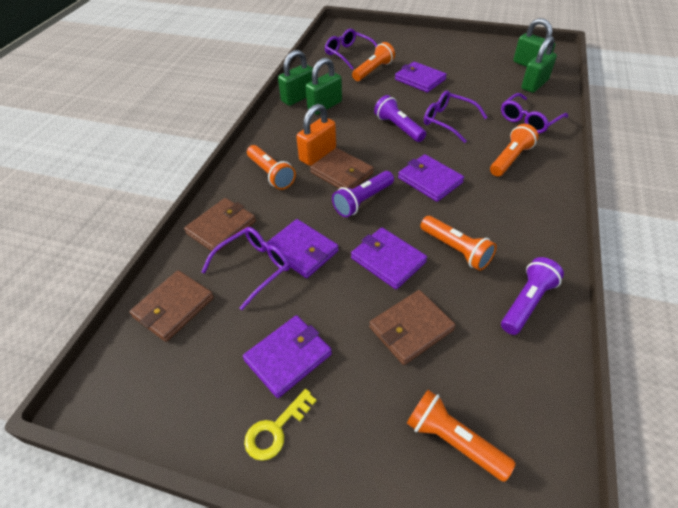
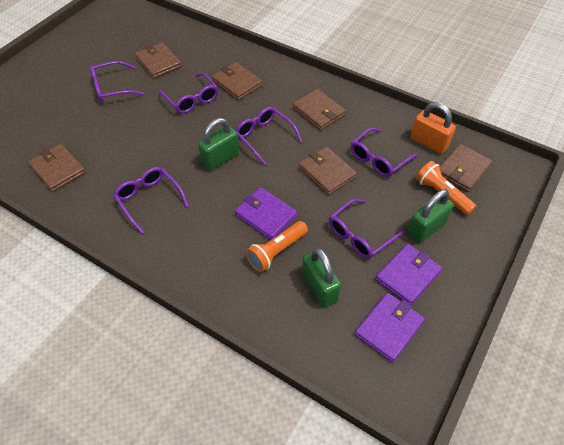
brown wallet: 4 -> 6
green padlock: 4 -> 3
orange flashlight: 5 -> 2
purple flashlight: 3 -> 0
purple glasses: 4 -> 6
purple wallet: 5 -> 3
yellow key: 1 -> 0

